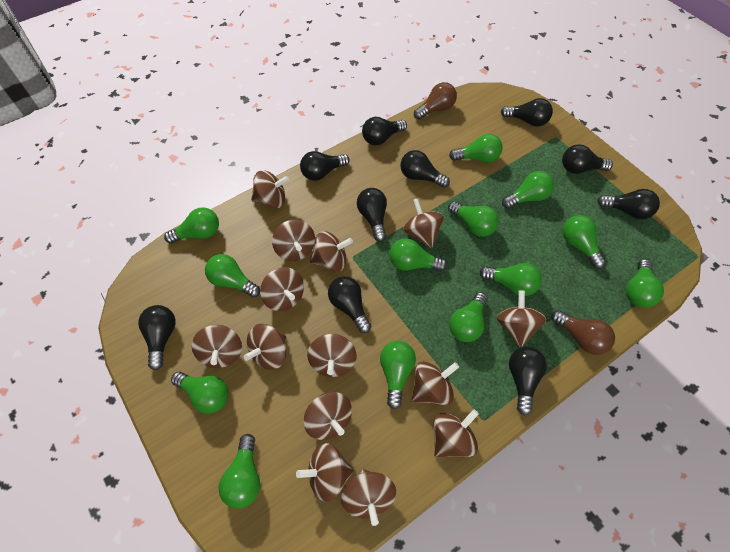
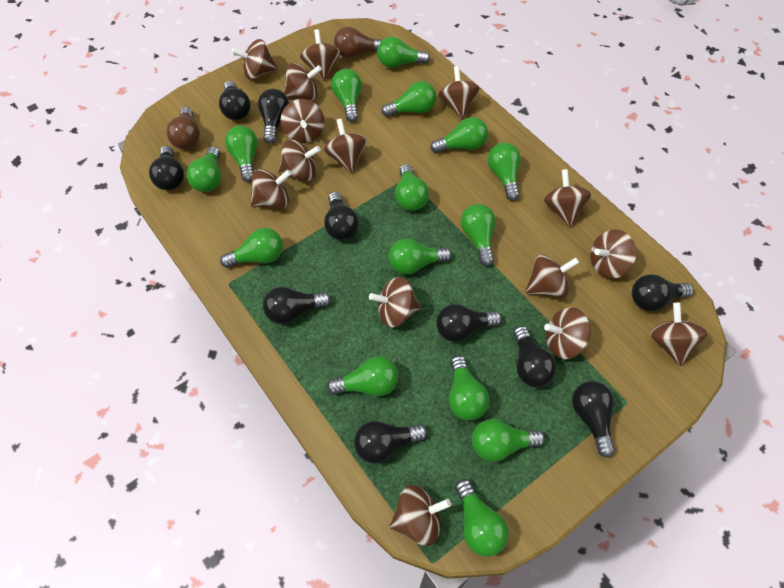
brown spinning top: 14 -> 15
green light bulb: 13 -> 15

